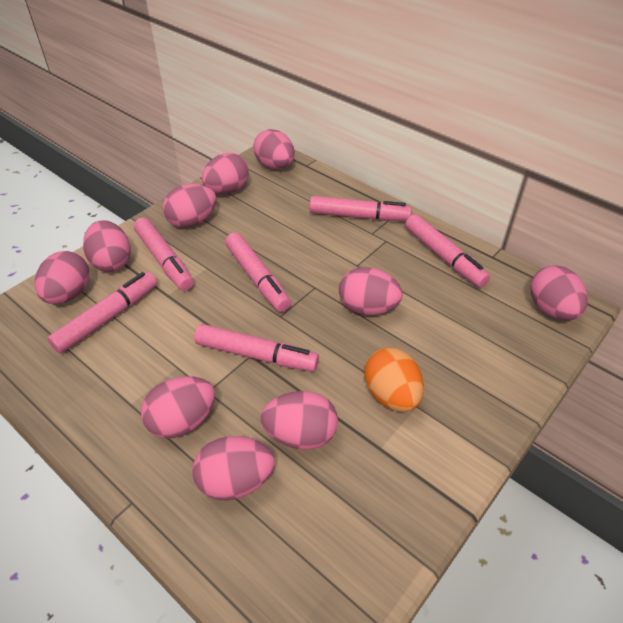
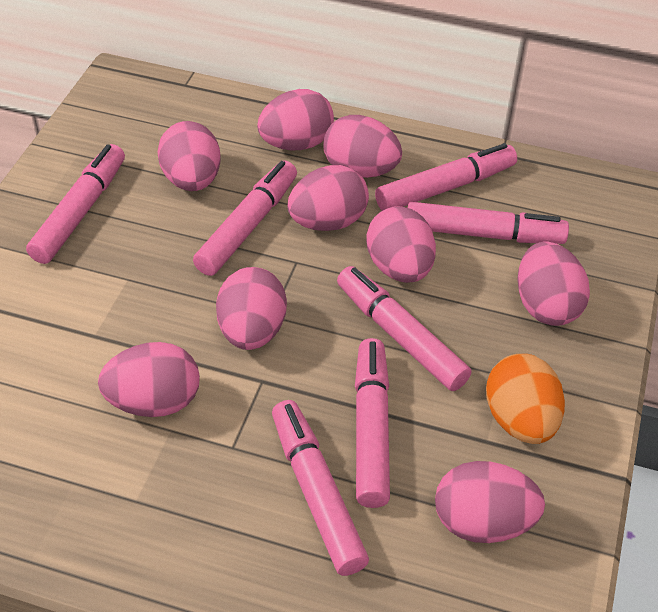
pink egg: 10 -> 9
pink marker: 6 -> 7

